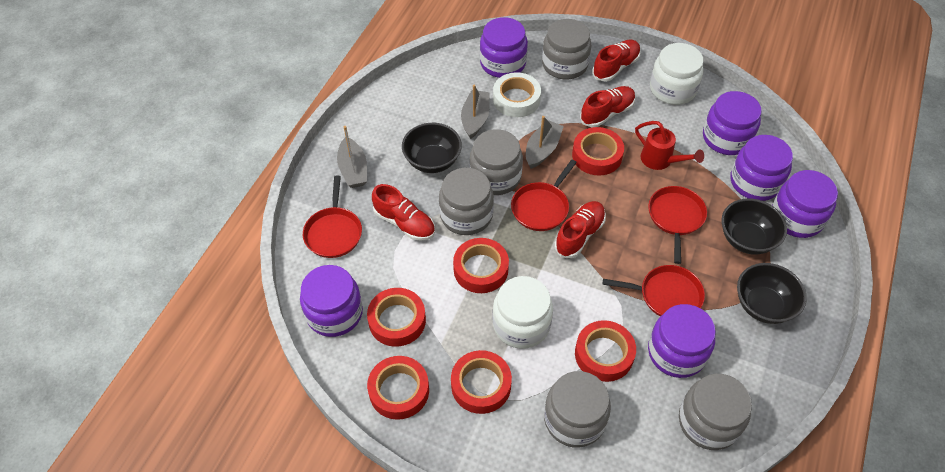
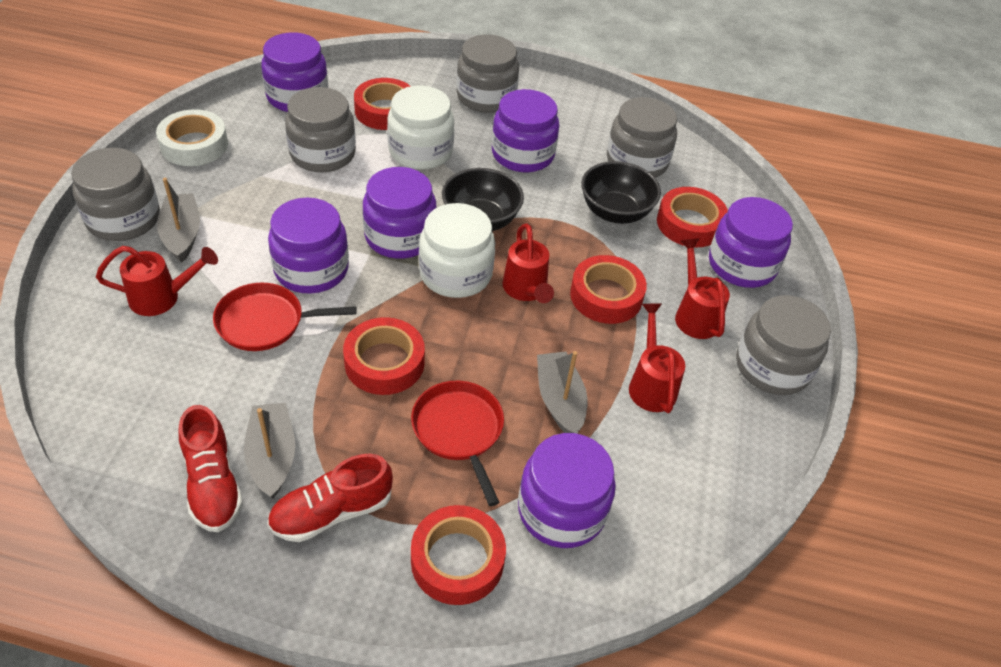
black bowl: 3 -> 2
red pan: 4 -> 2
red shoe: 4 -> 2
red tape: 6 -> 5
red watering can: 1 -> 4

